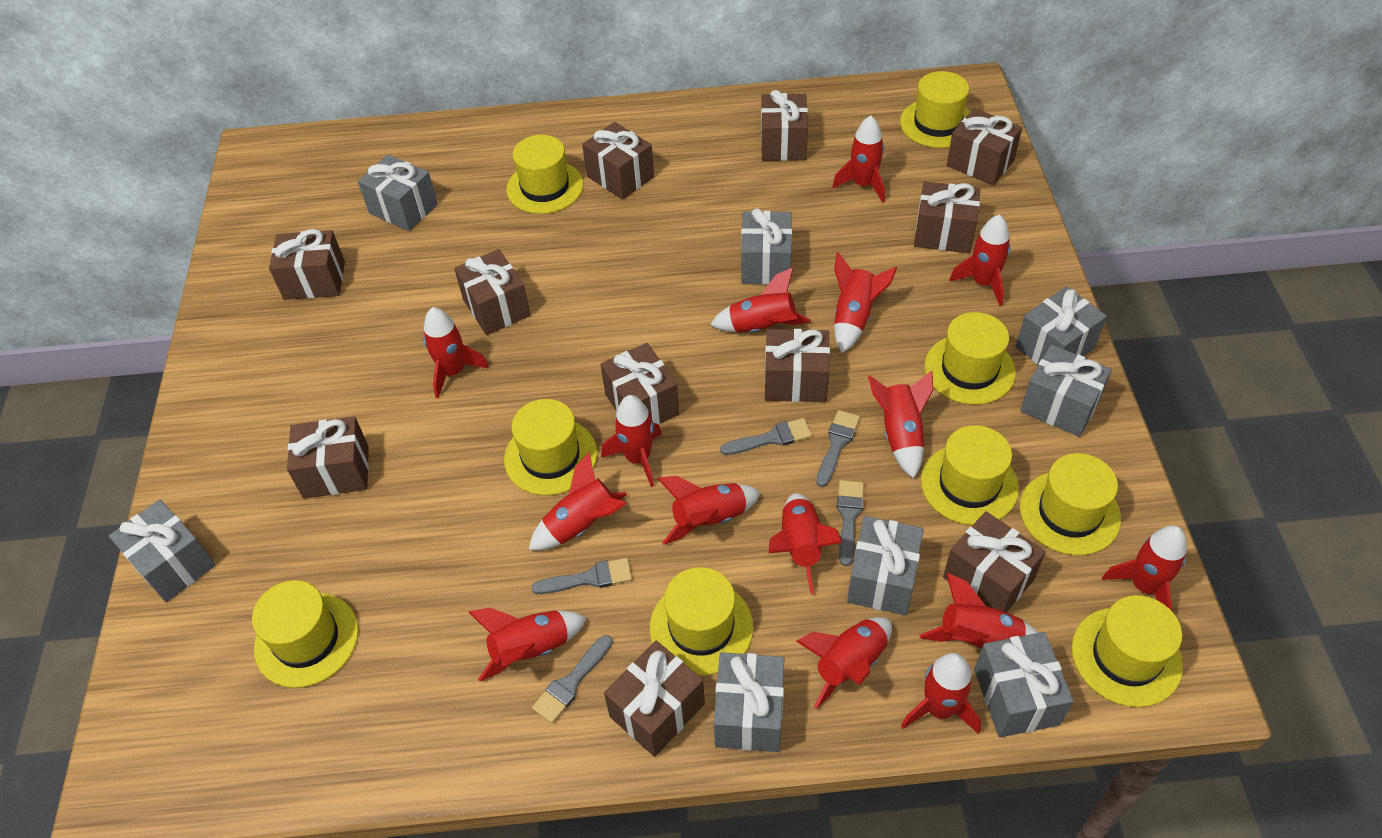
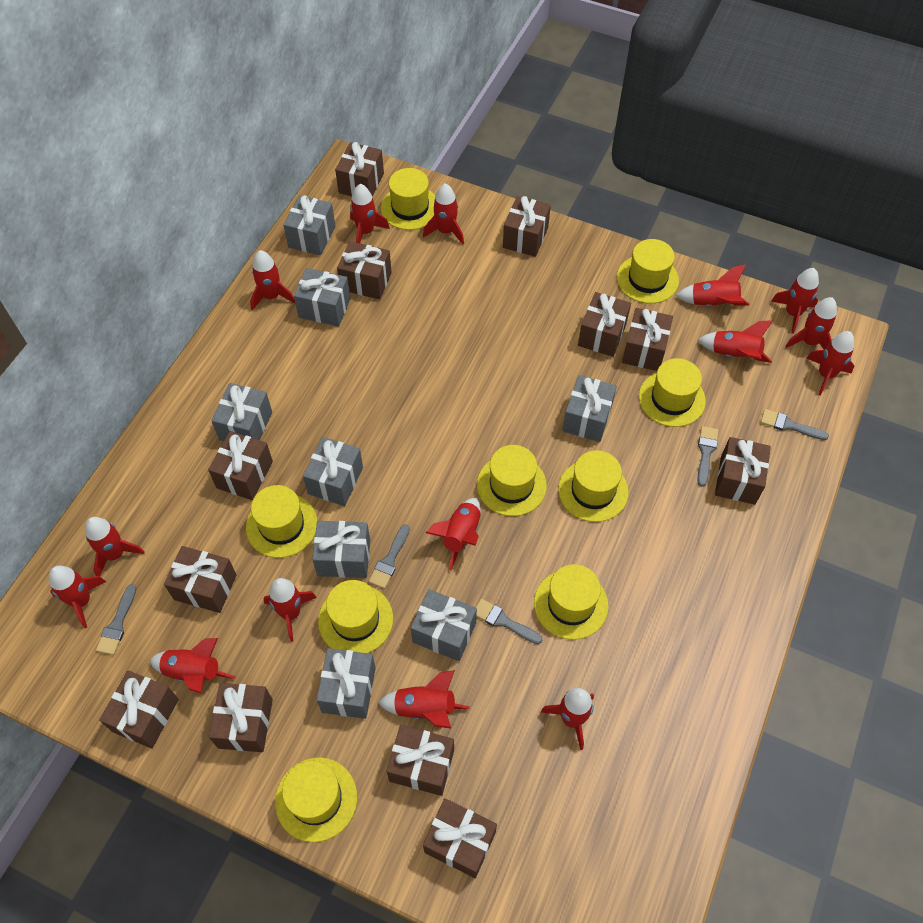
brown gift: 11 -> 12

